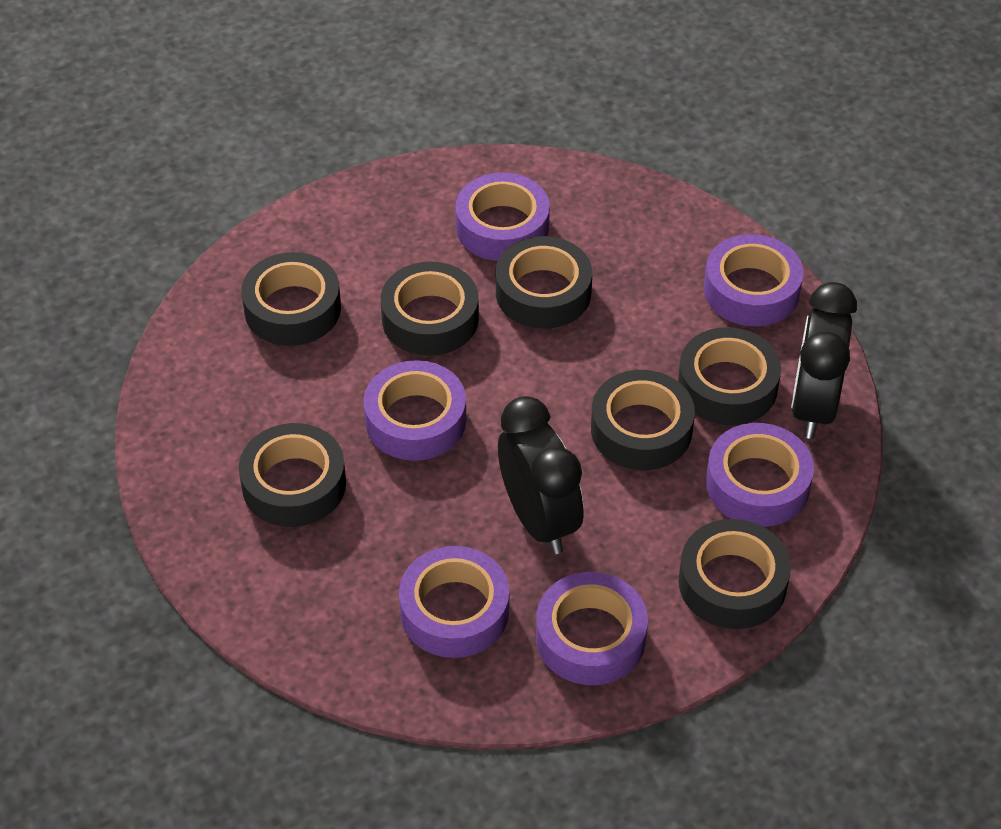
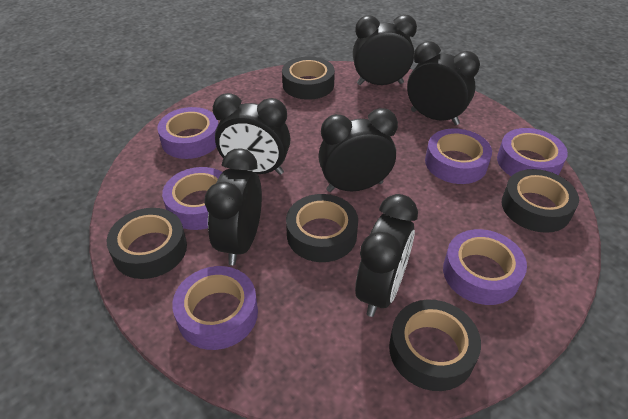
black clock: 2 -> 6
black tape: 7 -> 5

